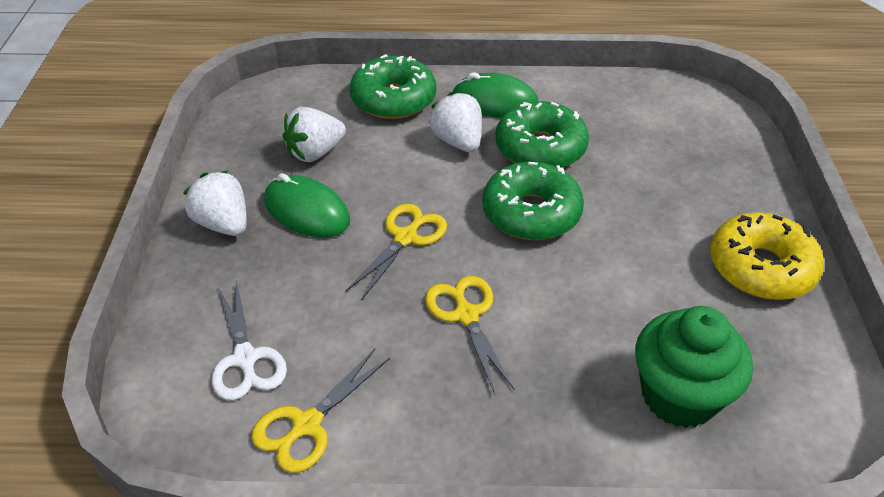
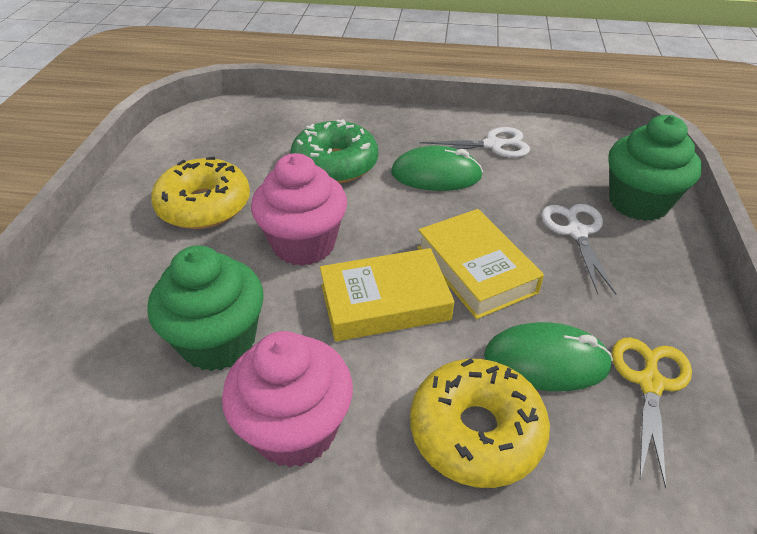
green cupcake: 1 -> 2
green donut: 3 -> 1
pink cupcake: 0 -> 2
white scissors: 1 -> 2
white strawberry: 3 -> 0
yellow book: 0 -> 2
yellow donut: 1 -> 2
yellow scissors: 3 -> 1

